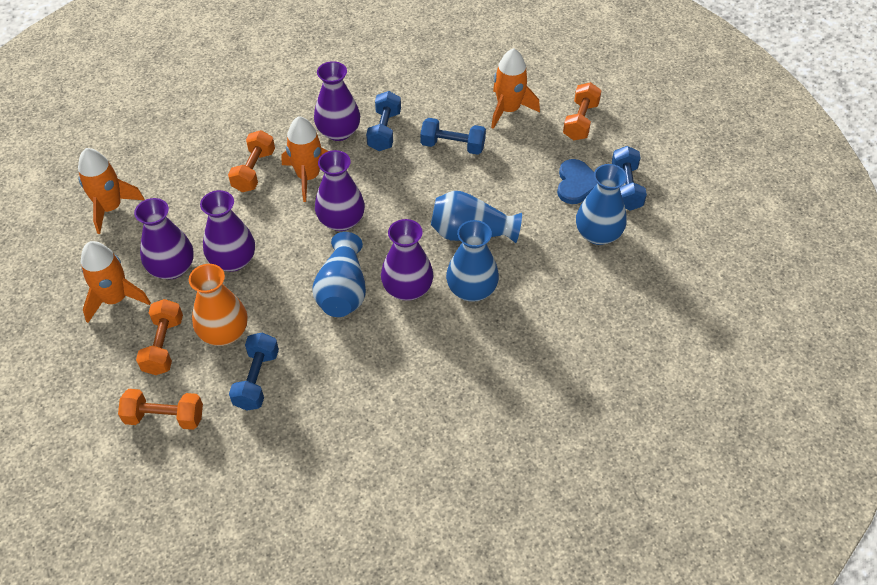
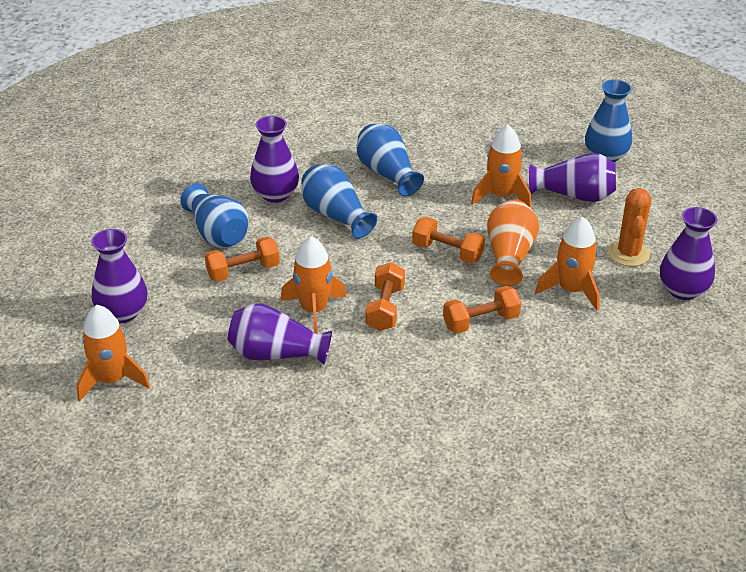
blue dumbbell: 4 -> 0
blue heart: 1 -> 0
orange cactus: 0 -> 1

